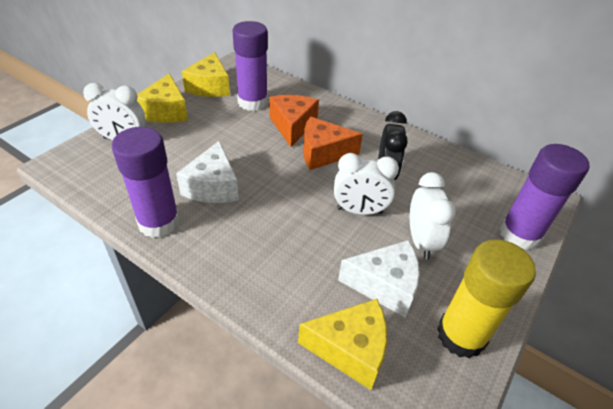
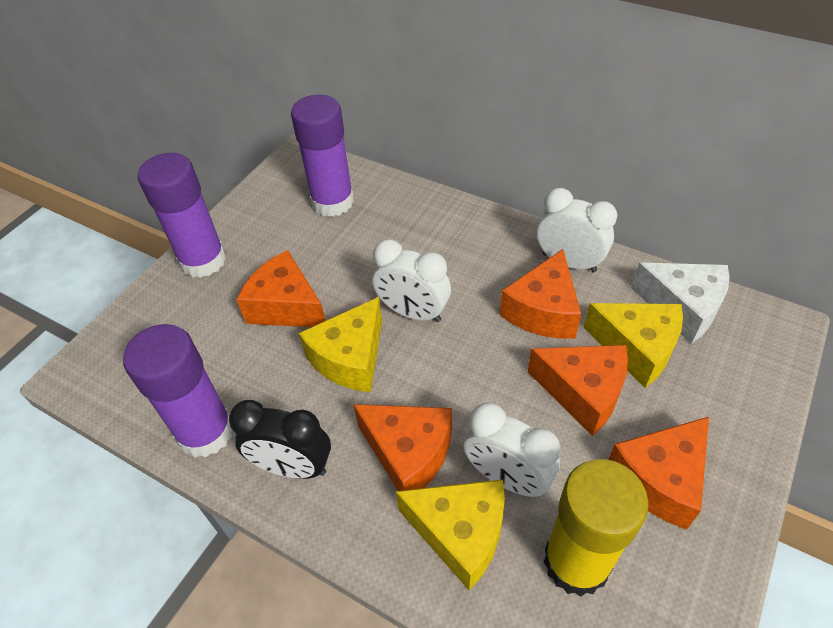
orange cheese: 2 -> 5
white cheese: 2 -> 1

